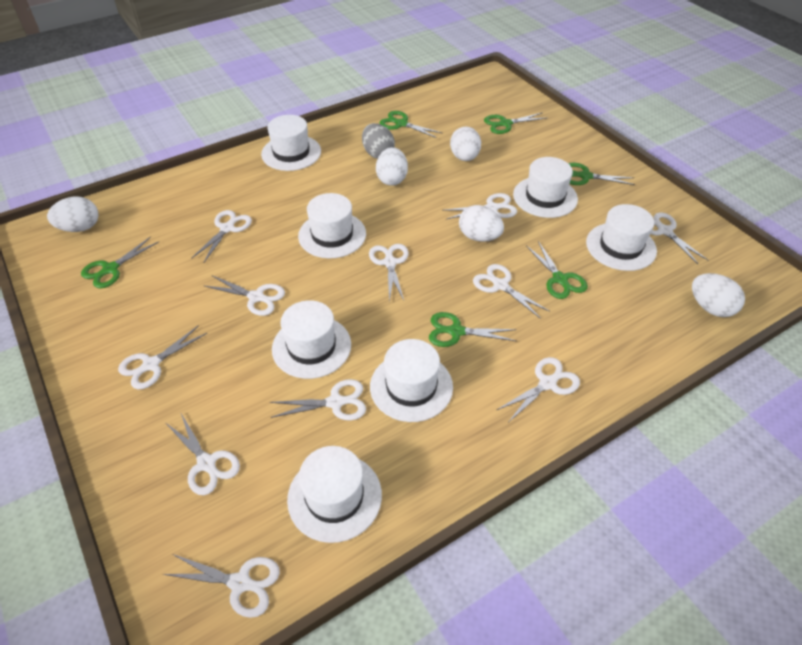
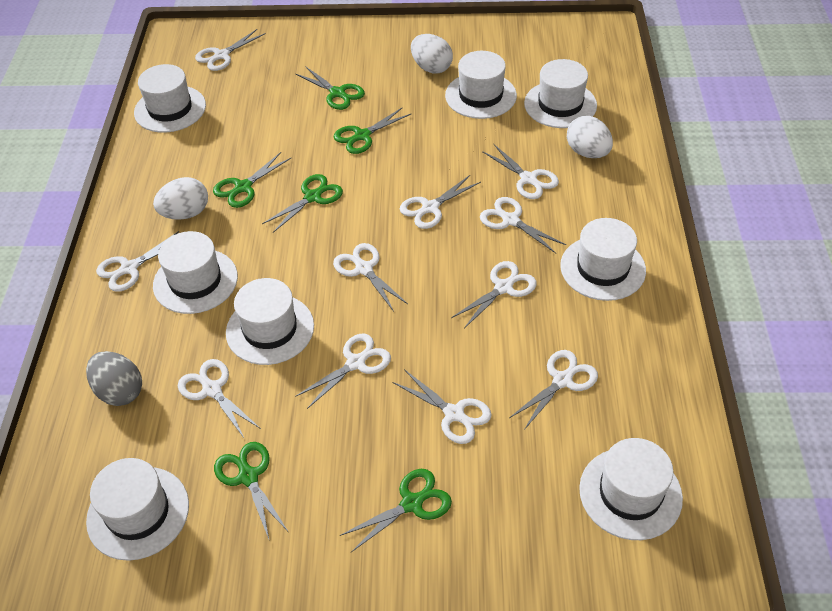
white egg: 5 -> 3
white hat: 7 -> 8

